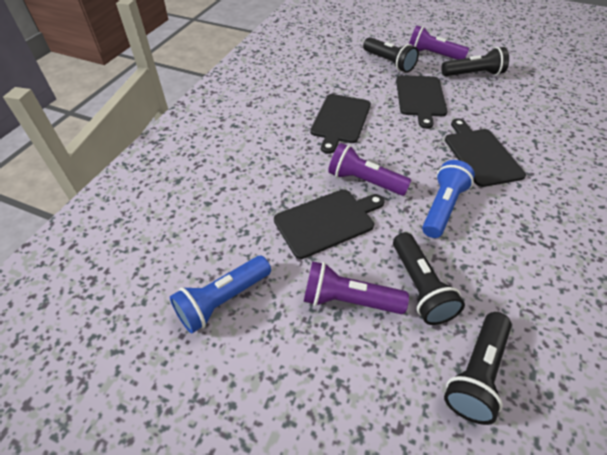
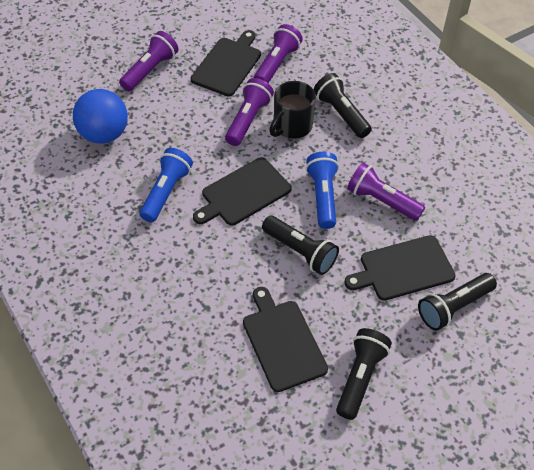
black mug: 0 -> 1
blue ball: 0 -> 1
purple flashlight: 3 -> 4

